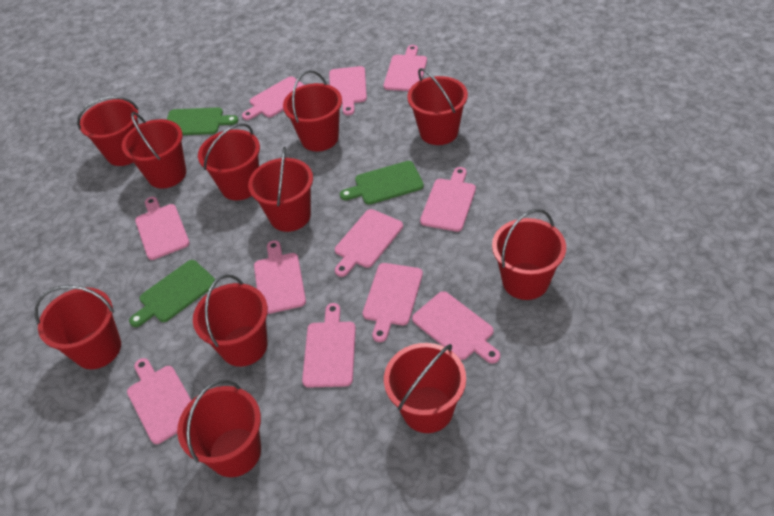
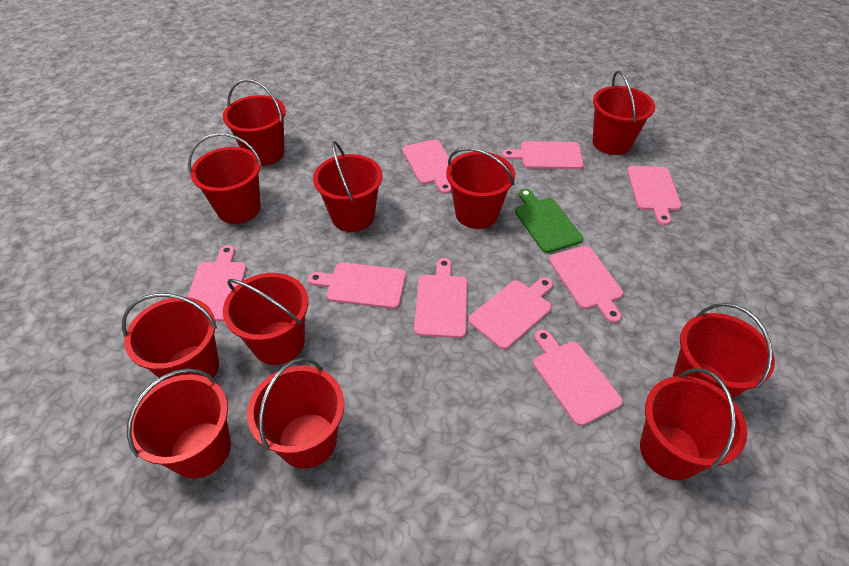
green cutting board: 3 -> 1
pink cutting board: 11 -> 9

